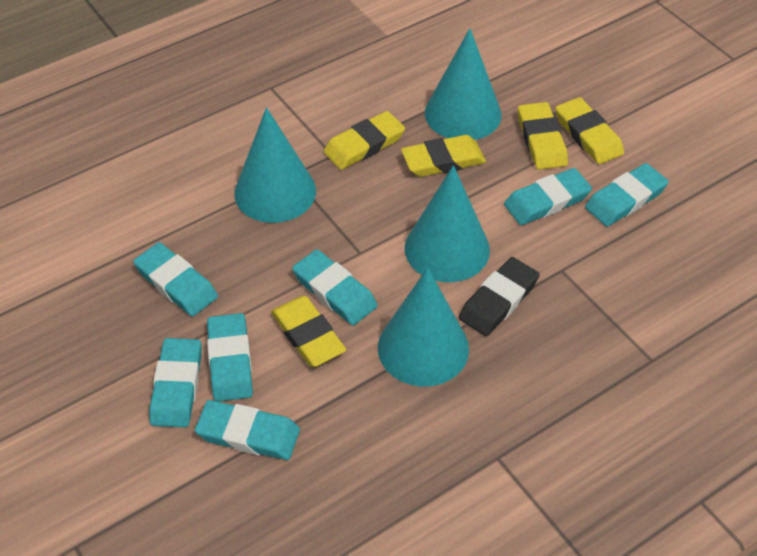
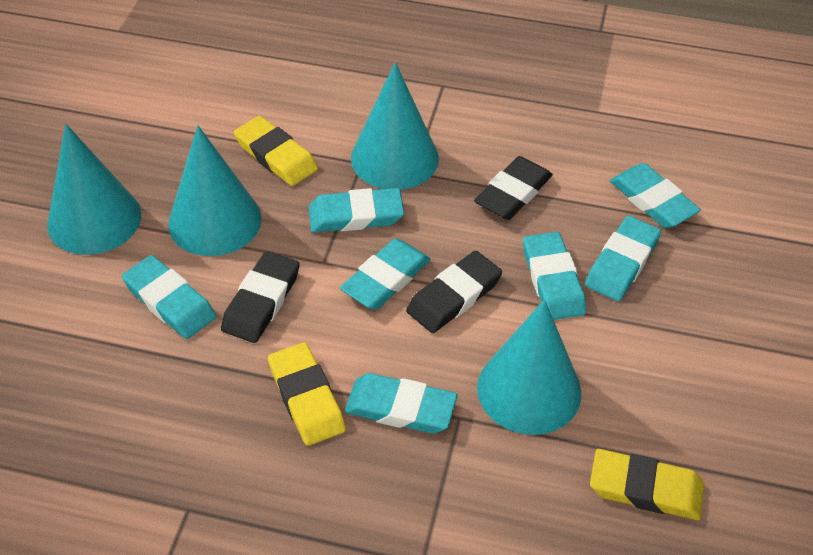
black eraser: 1 -> 3
yellow eraser: 5 -> 3

